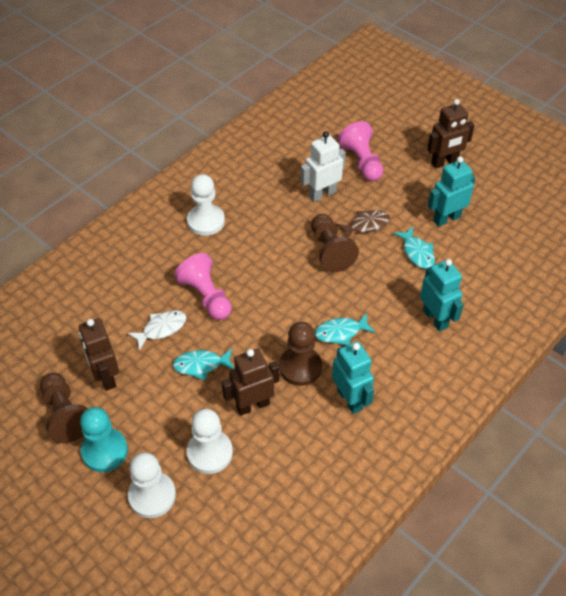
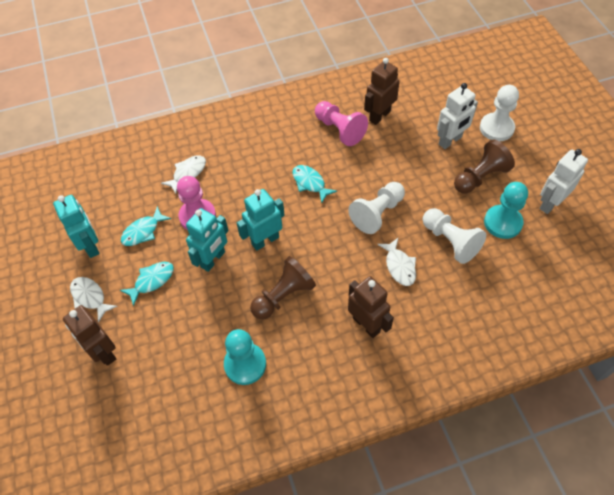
brown fish: 1 -> 0
brown pawn: 3 -> 2
turquoise pawn: 1 -> 2
white fish: 1 -> 3
white robot: 1 -> 2

